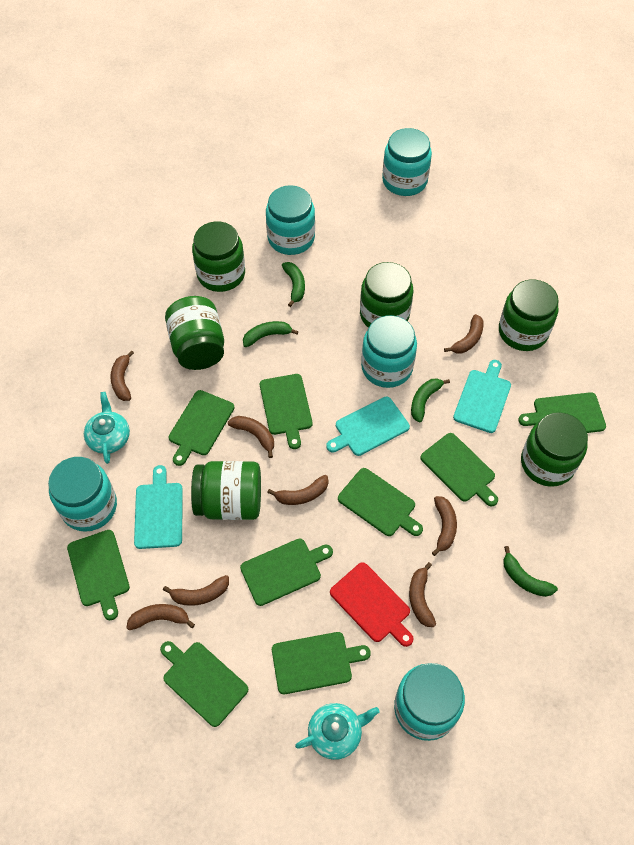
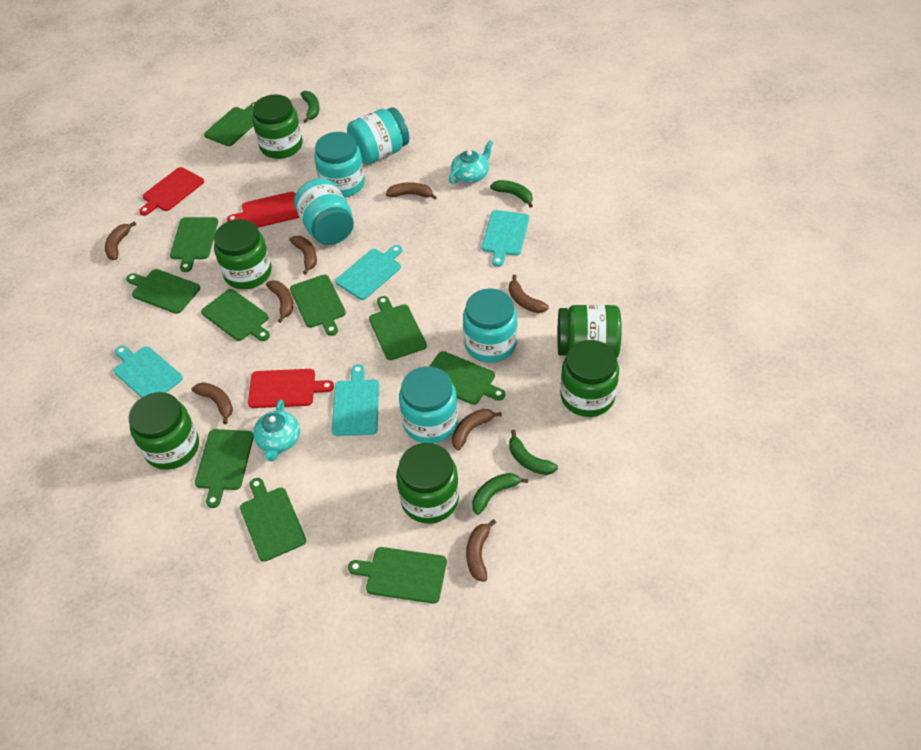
green cutting board: 9 -> 10
red cutting board: 1 -> 3
turquoise cutting board: 3 -> 4

